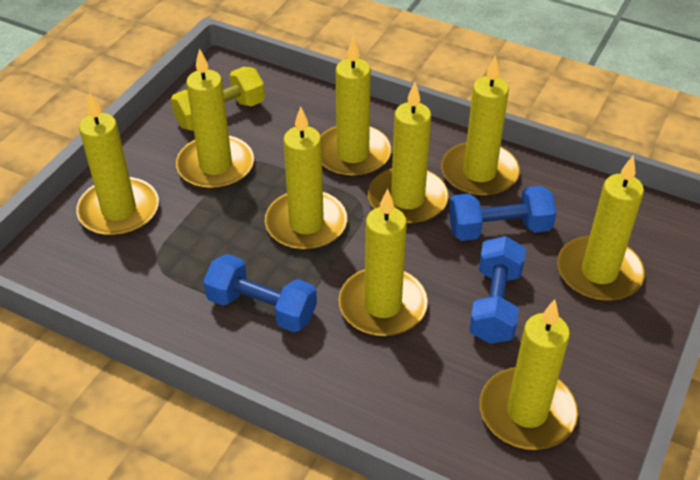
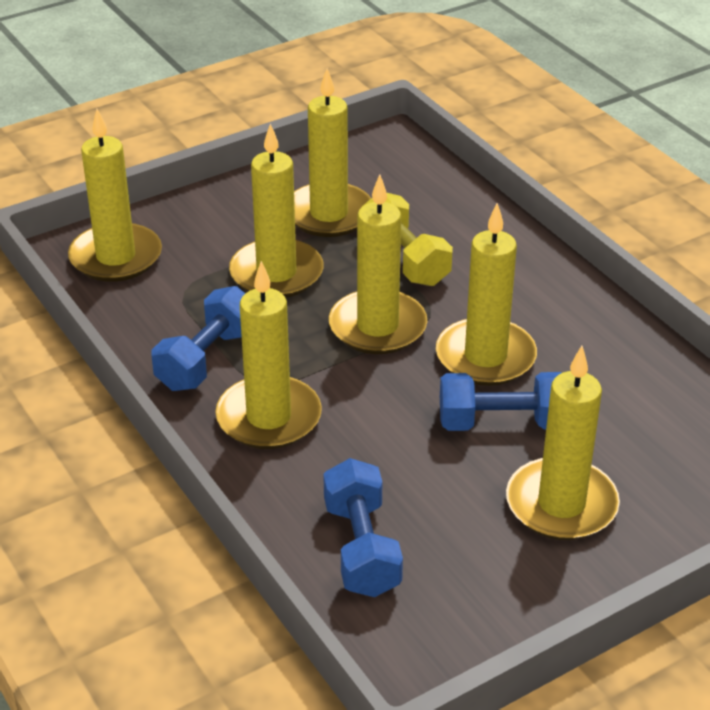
yellow candle: 9 -> 7

